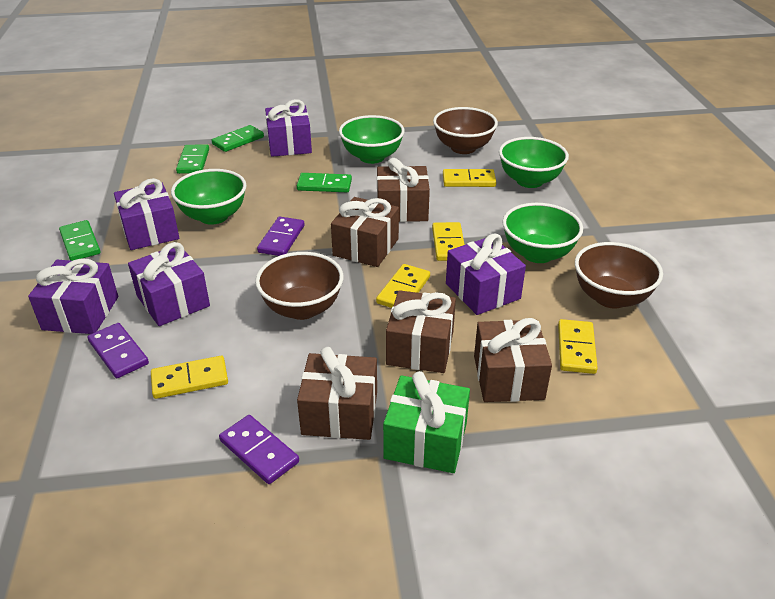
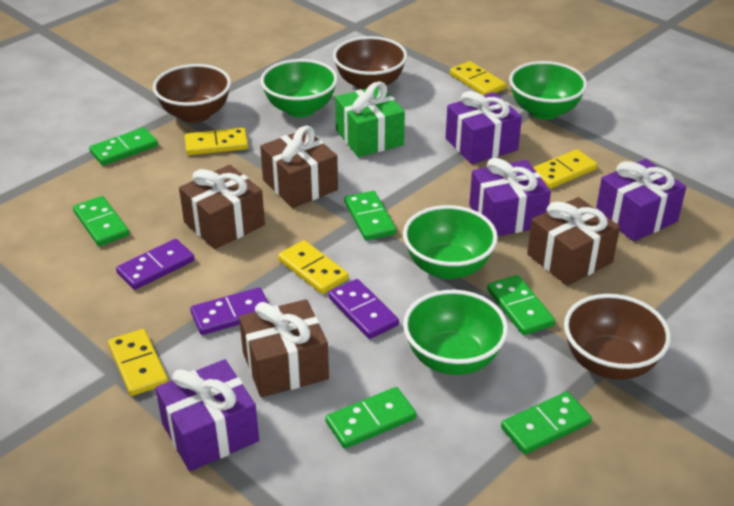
brown gift: 5 -> 4
green domino: 4 -> 6
purple gift: 5 -> 4

